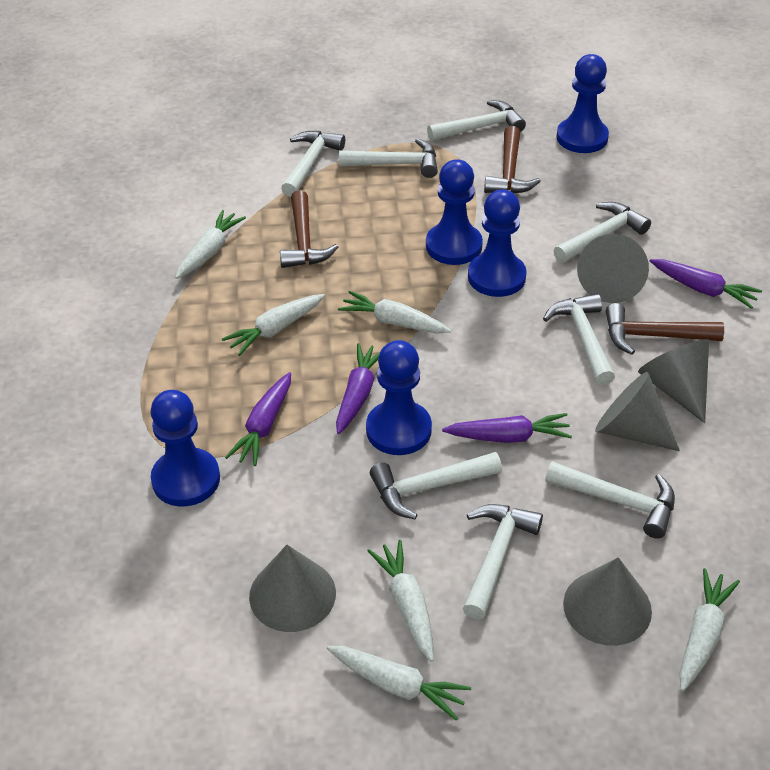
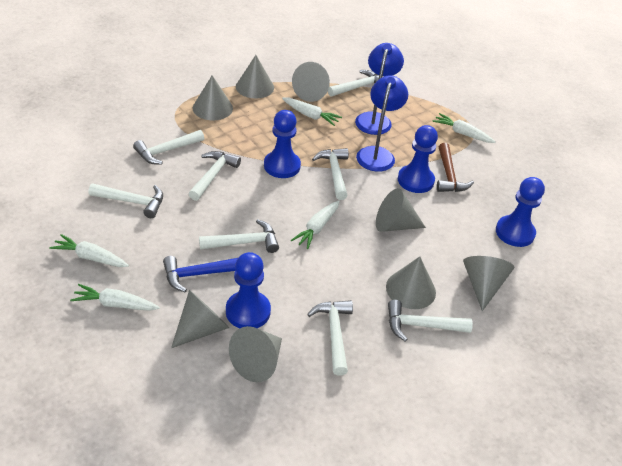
blue hammer: 0 -> 1
blue lamp: 0 -> 2
blue pawn: 5 -> 4
brown hammer: 3 -> 1
grey cone: 5 -> 8
purple carrot: 4 -> 0
white carrot: 6 -> 5

